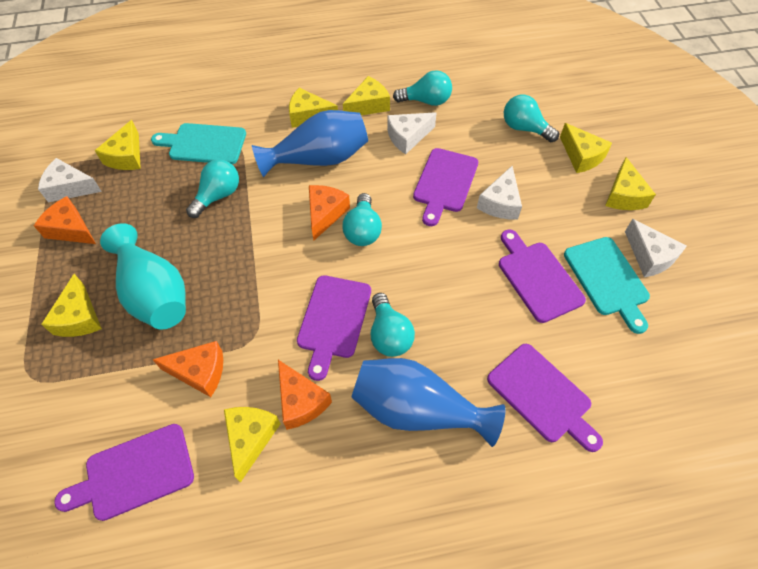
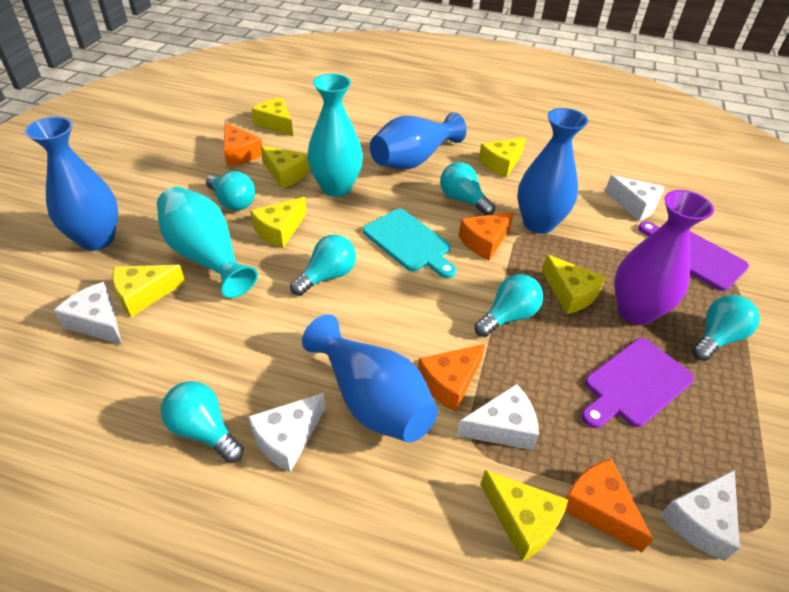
blue vase: 2 -> 4
purple cutting board: 5 -> 2
purple vase: 0 -> 1
turquoise cutting board: 2 -> 1
turquoise light bulb: 5 -> 6
turquoise vase: 1 -> 2
white cheese: 4 -> 5

